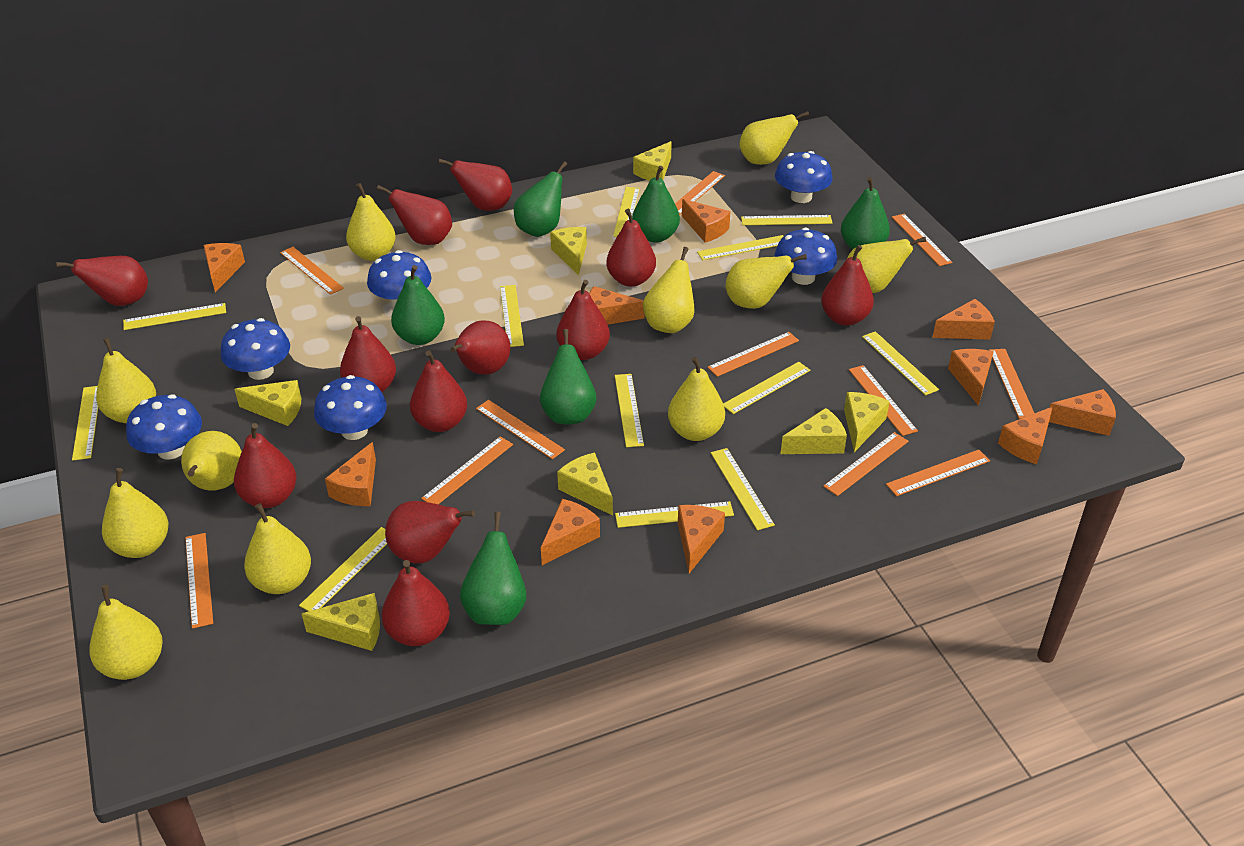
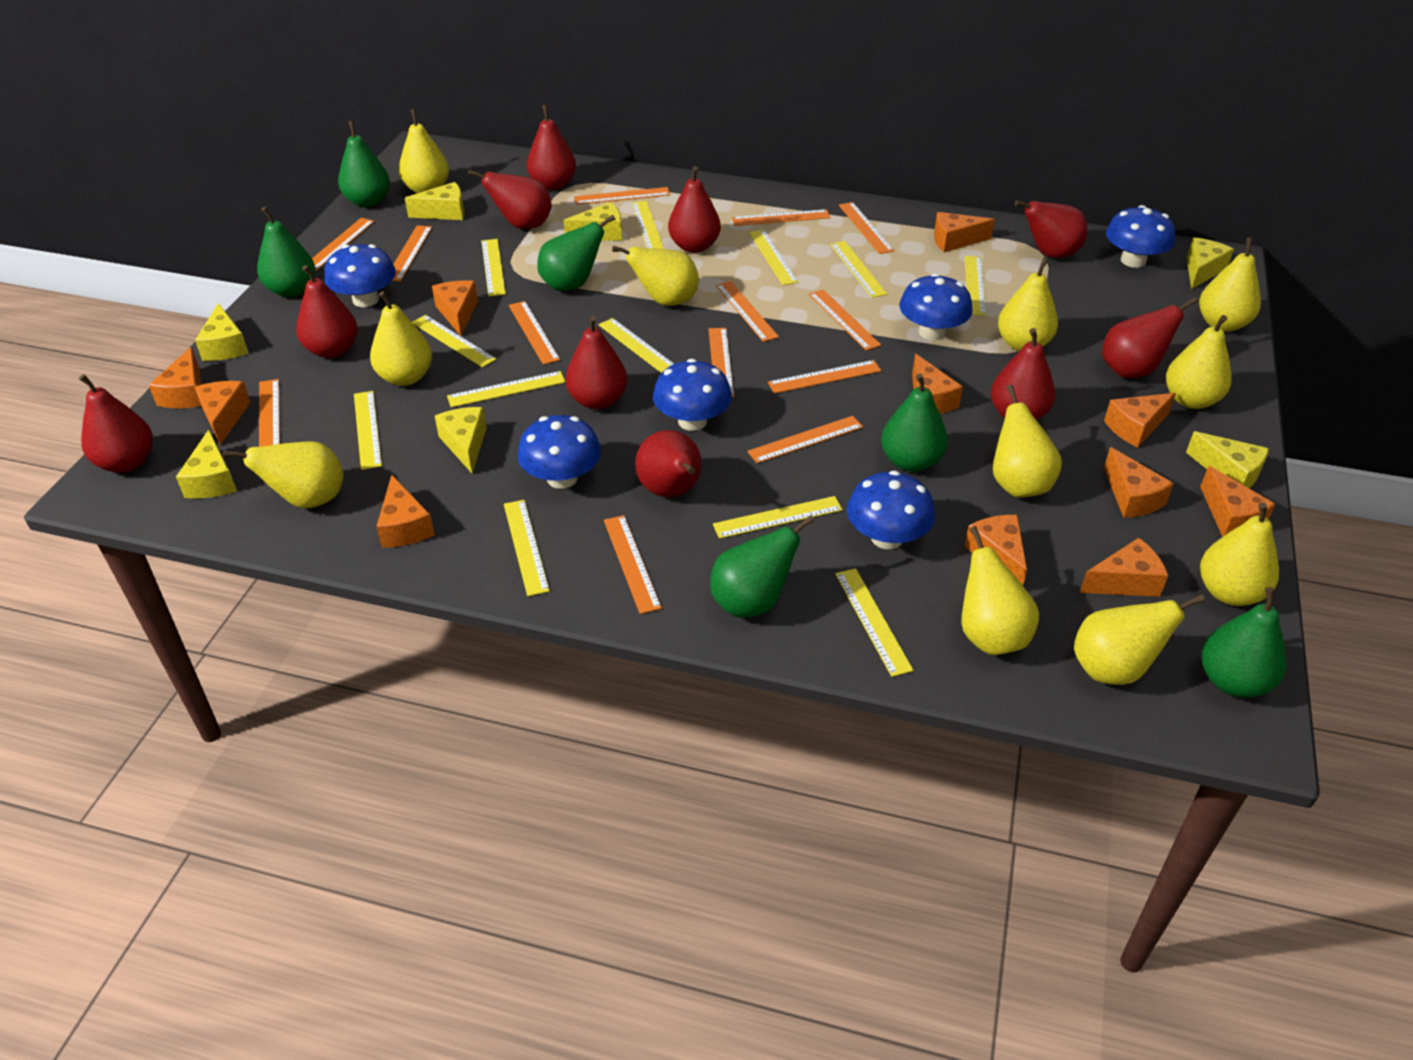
orange cheese: 10 -> 11
orange ruler: 11 -> 13
red pear: 12 -> 10

